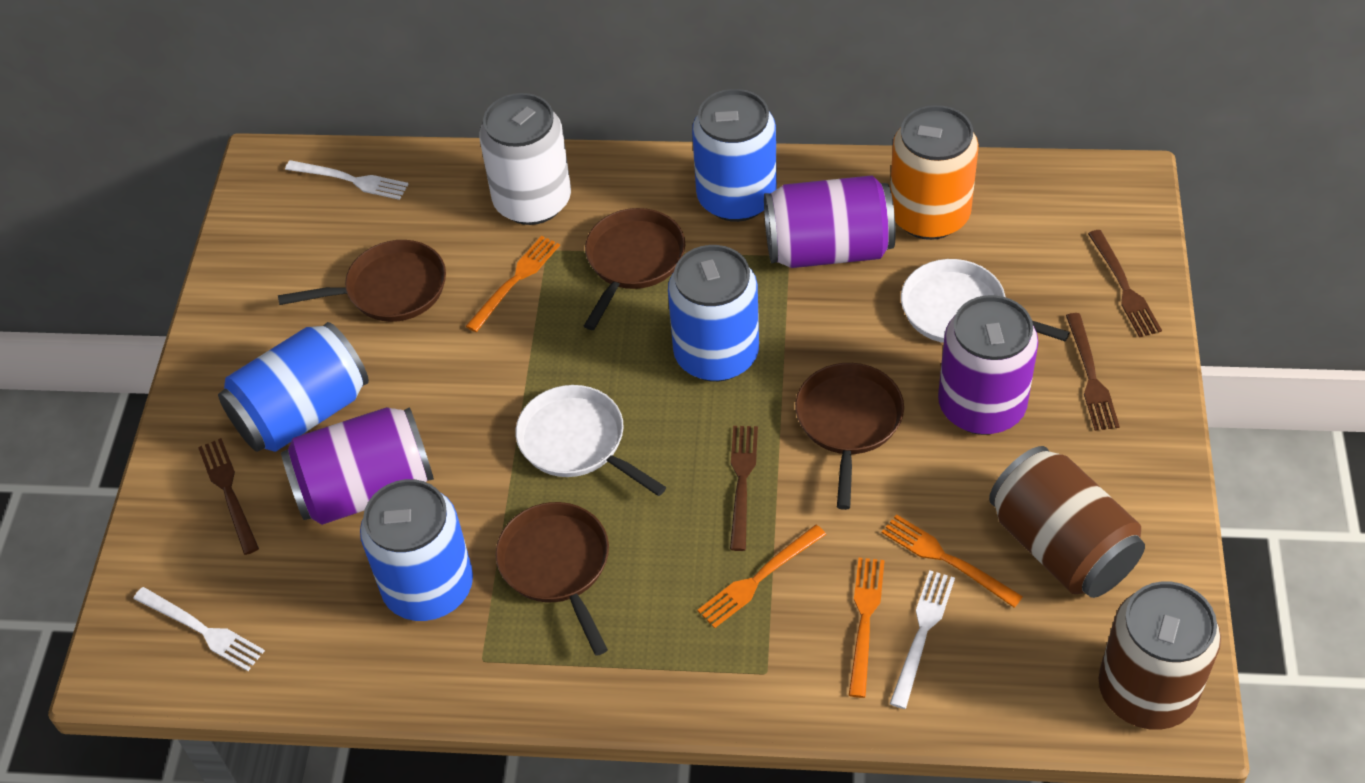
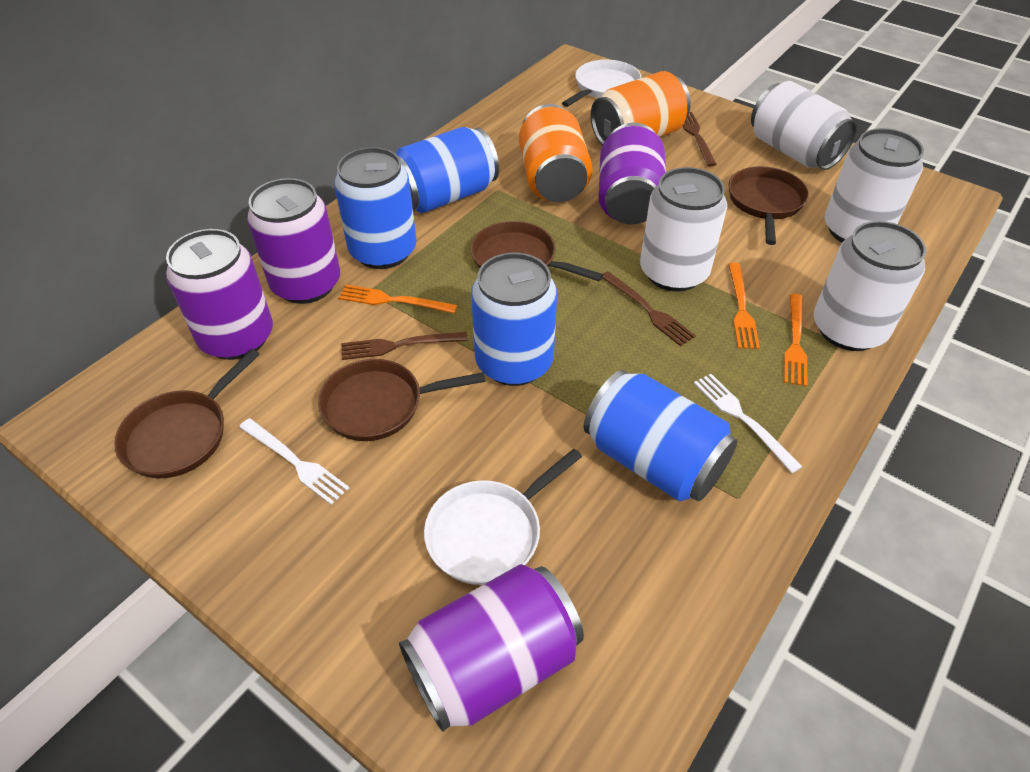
brown can: 2 -> 0
brown fork: 4 -> 3
orange can: 1 -> 2
orange fork: 4 -> 3
purple can: 3 -> 4
white can: 1 -> 4
white fork: 3 -> 2

